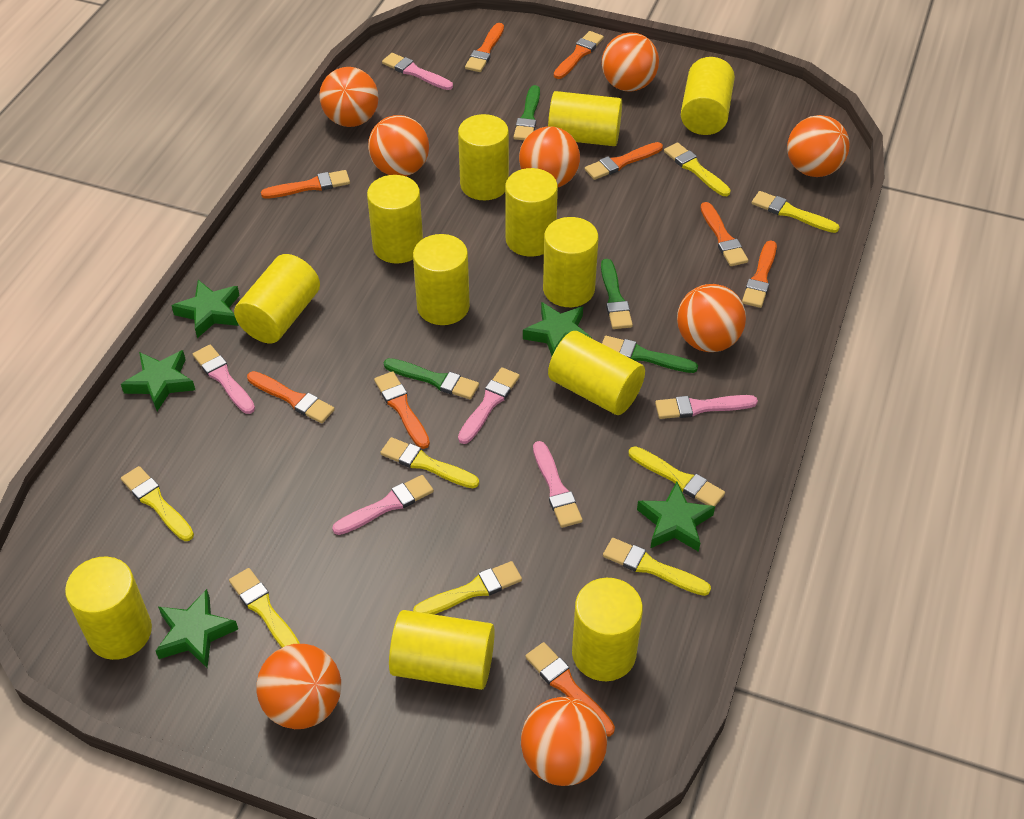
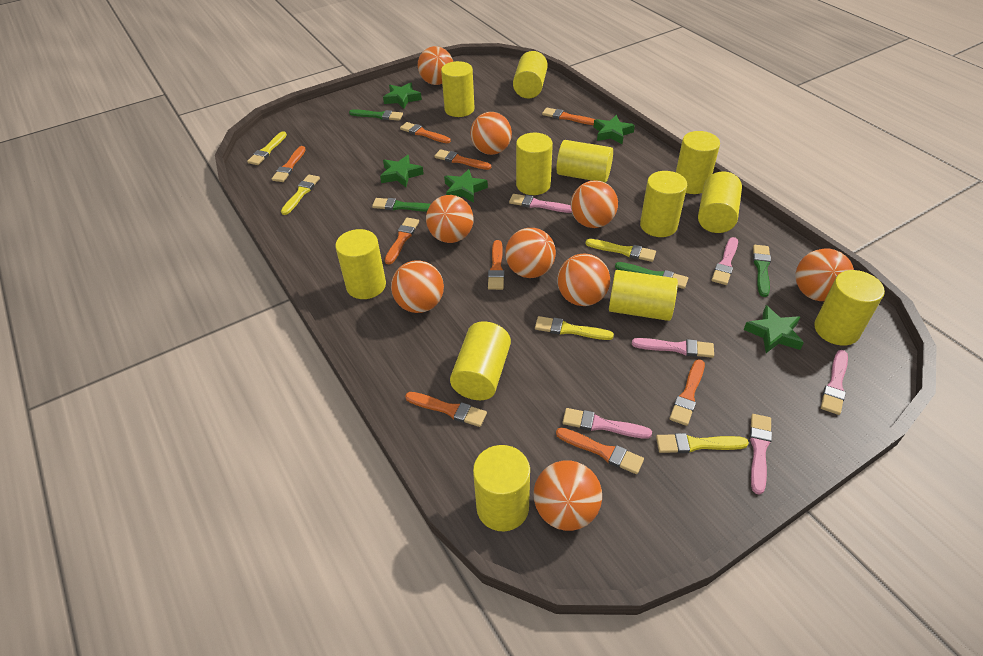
orange ball: 8 -> 9
yellow brush: 8 -> 5

